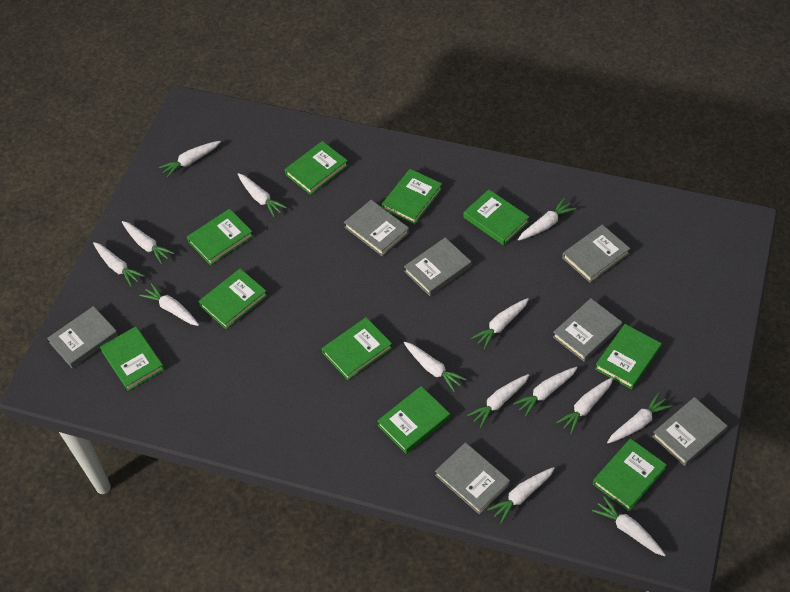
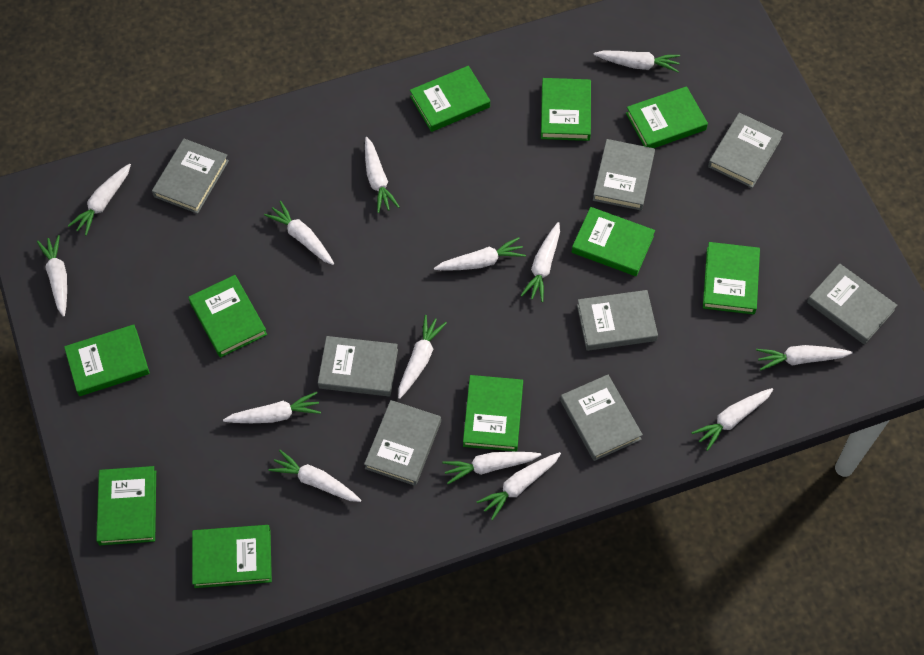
grey book: 7 -> 8

